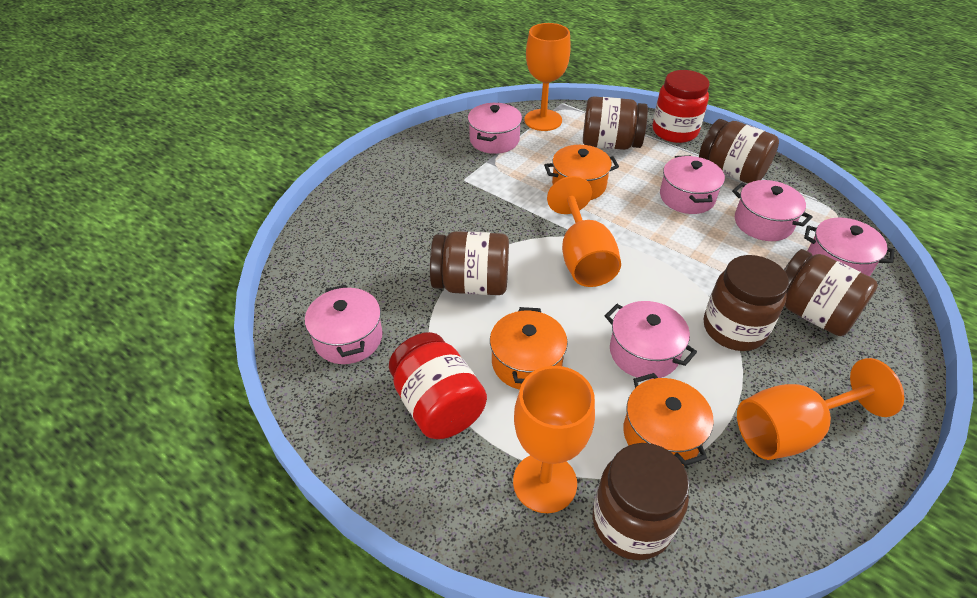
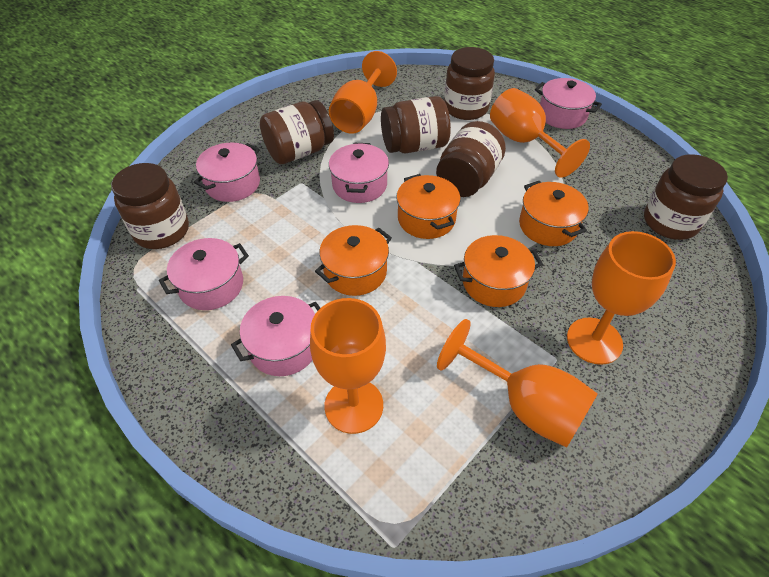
orange goblet: 4 -> 5
orange pot: 3 -> 4
pink pot: 6 -> 5
red jar: 2 -> 0

